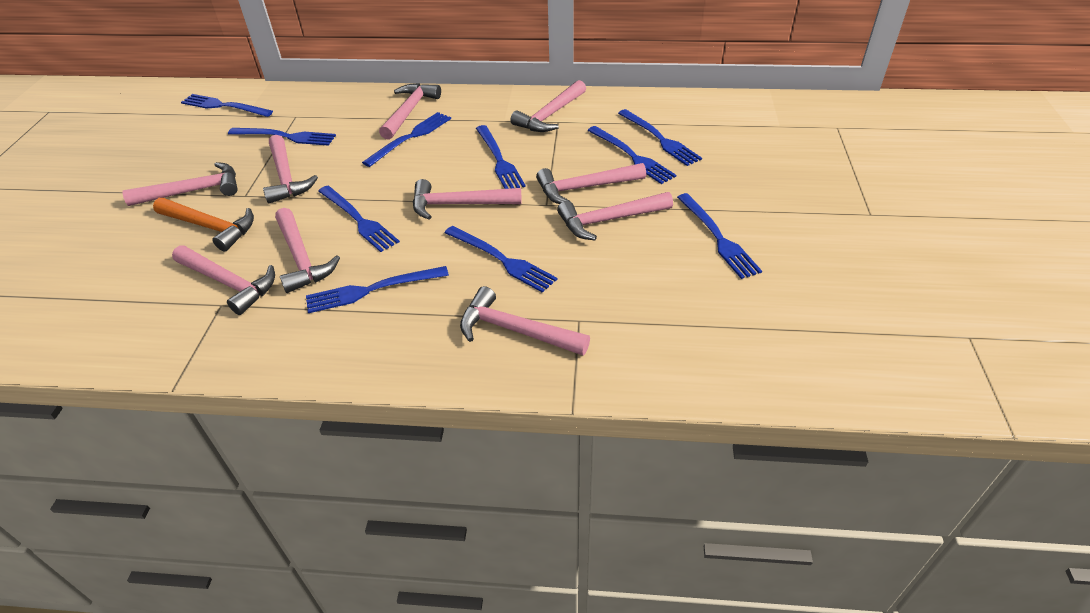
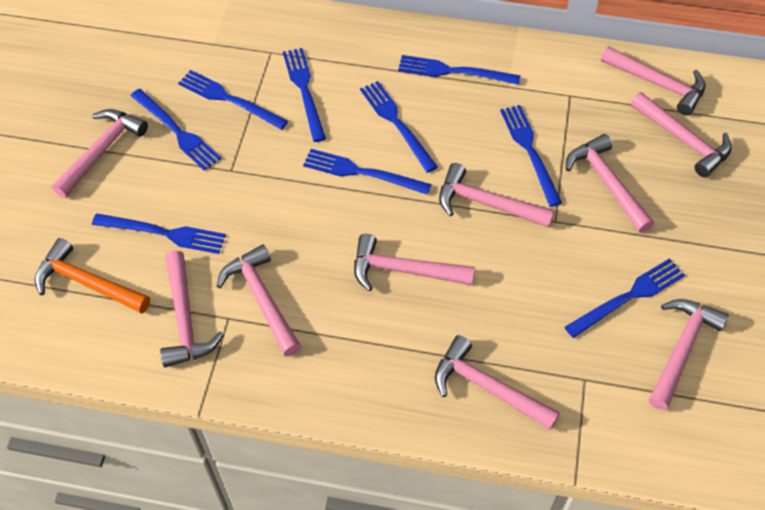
blue fork: 10 -> 9

